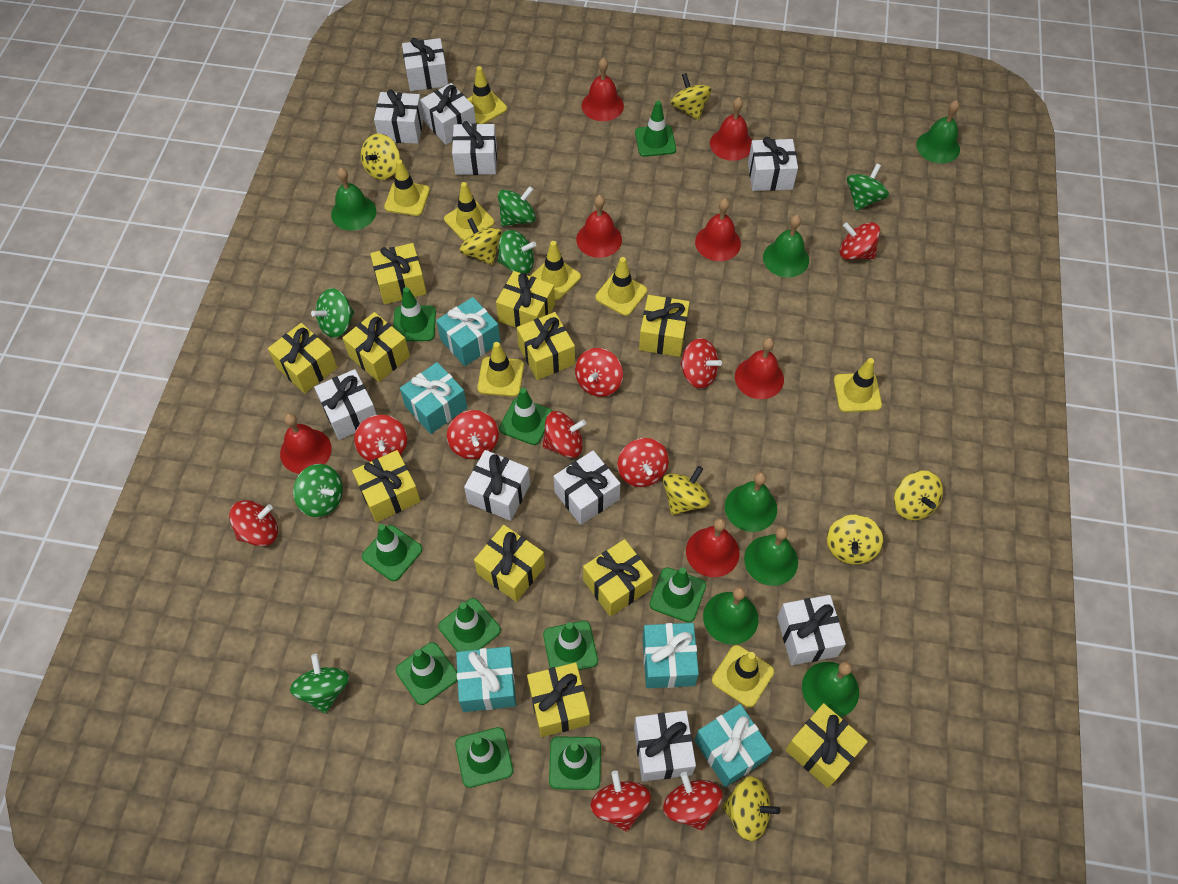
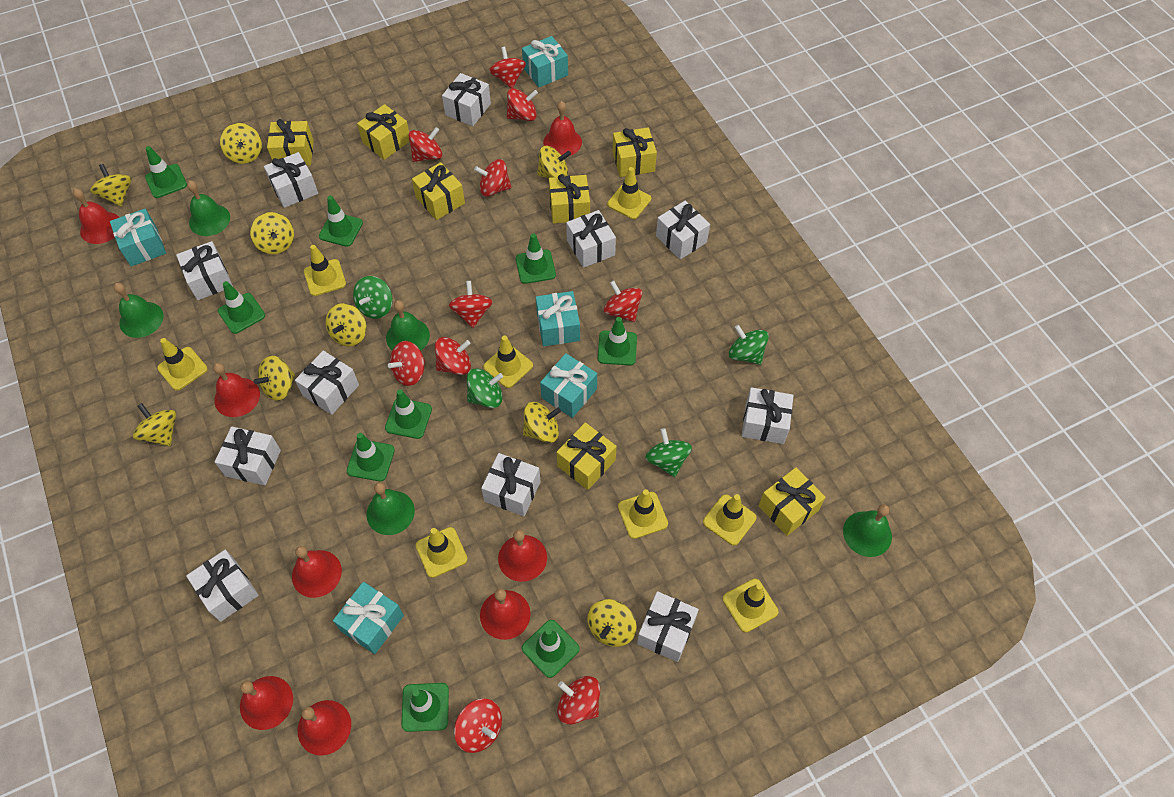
green bell: 7 -> 5
green spinning top: 6 -> 4
green traffic cone: 10 -> 9
red bell: 7 -> 8
white gift: 10 -> 11
yellow gift: 11 -> 7
yellow spinning top: 7 -> 9

